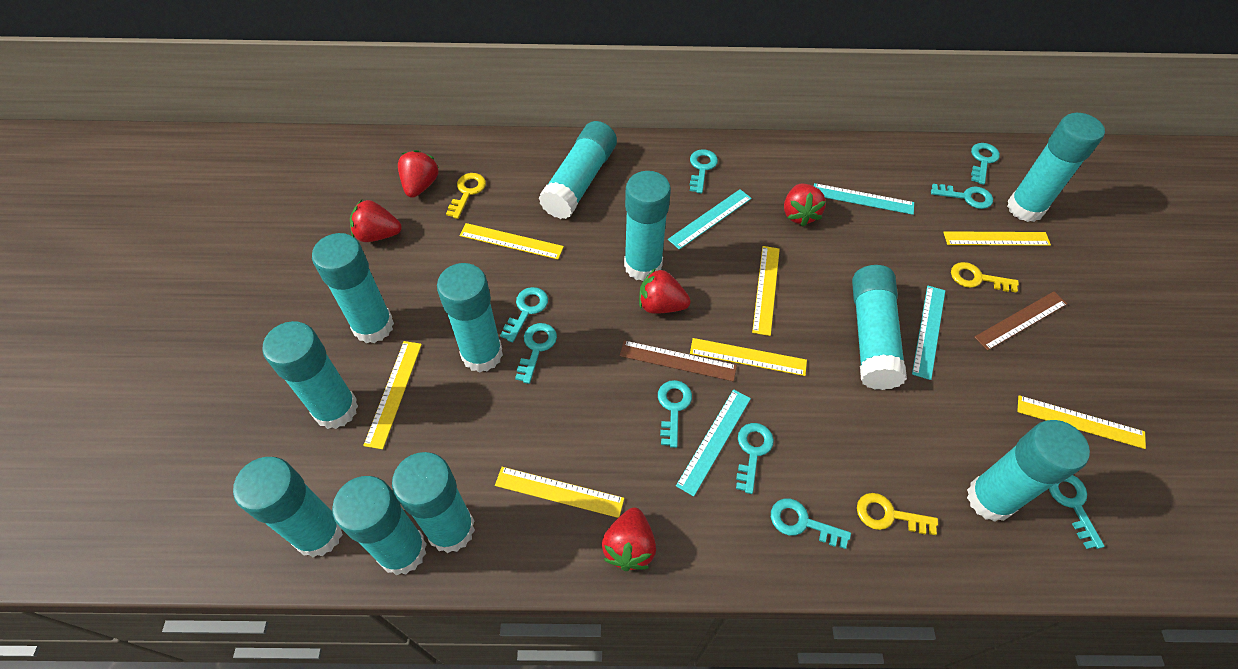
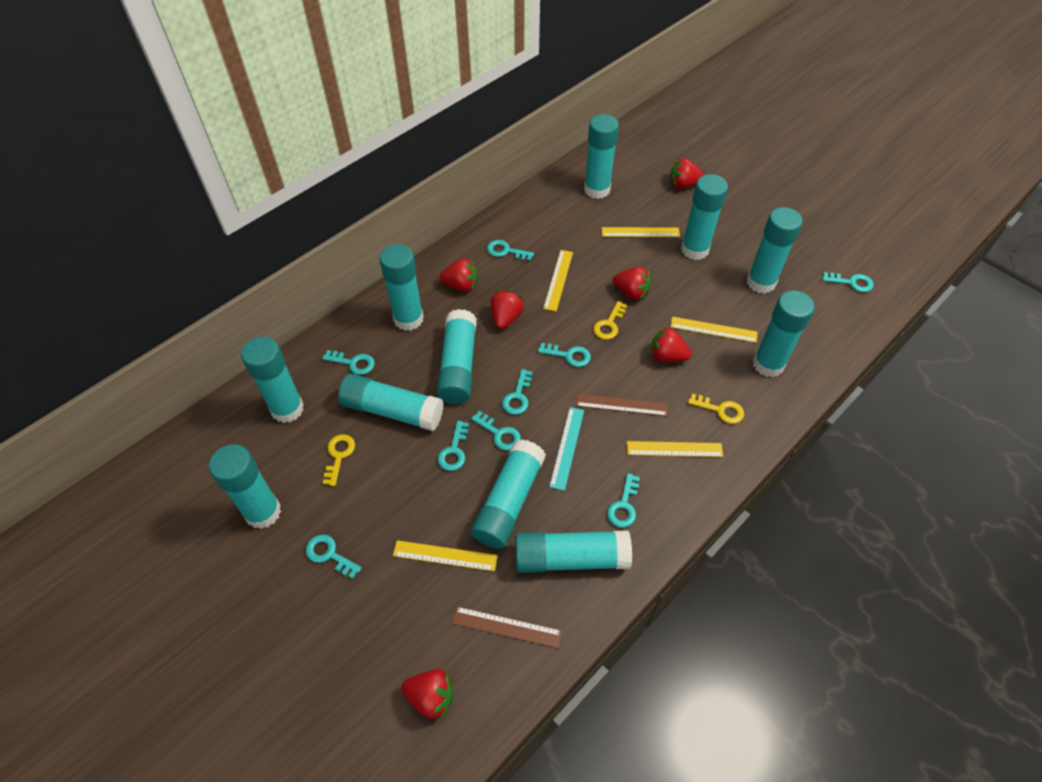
red strawberry: 5 -> 6
turquoise ruler: 4 -> 1
yellow ruler: 7 -> 5

